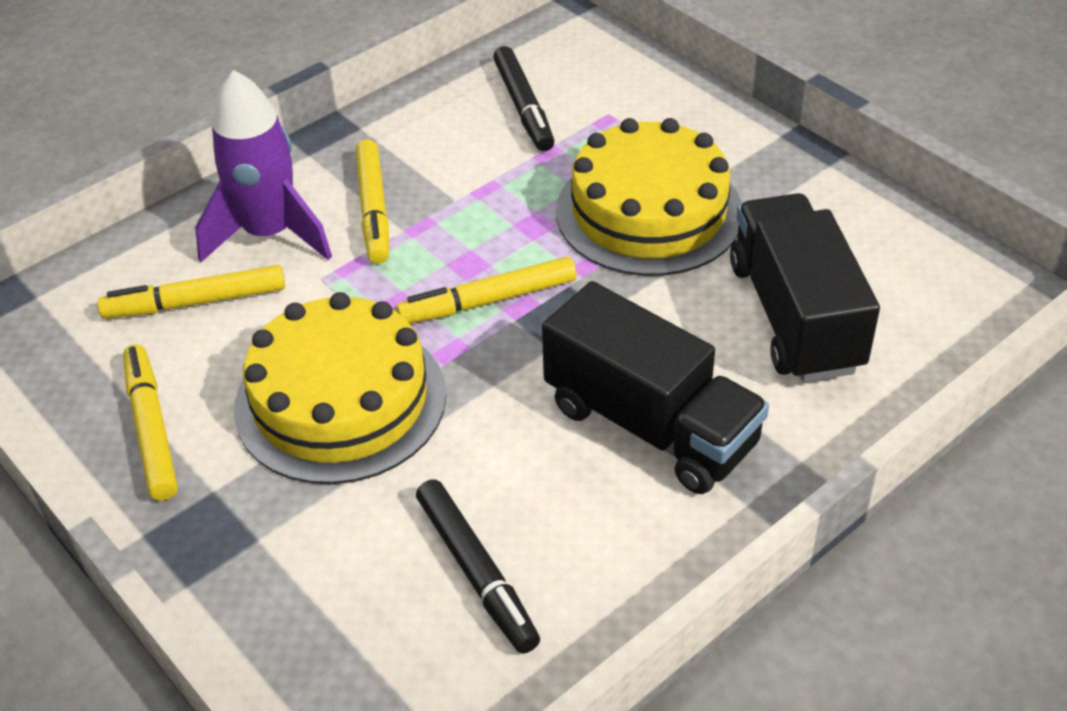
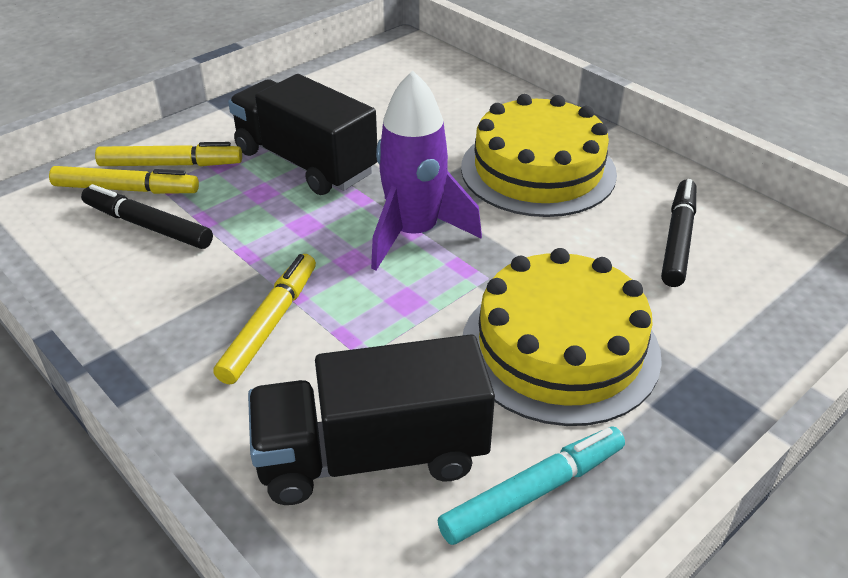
turquoise marker: 0 -> 1
yellow marker: 4 -> 3

